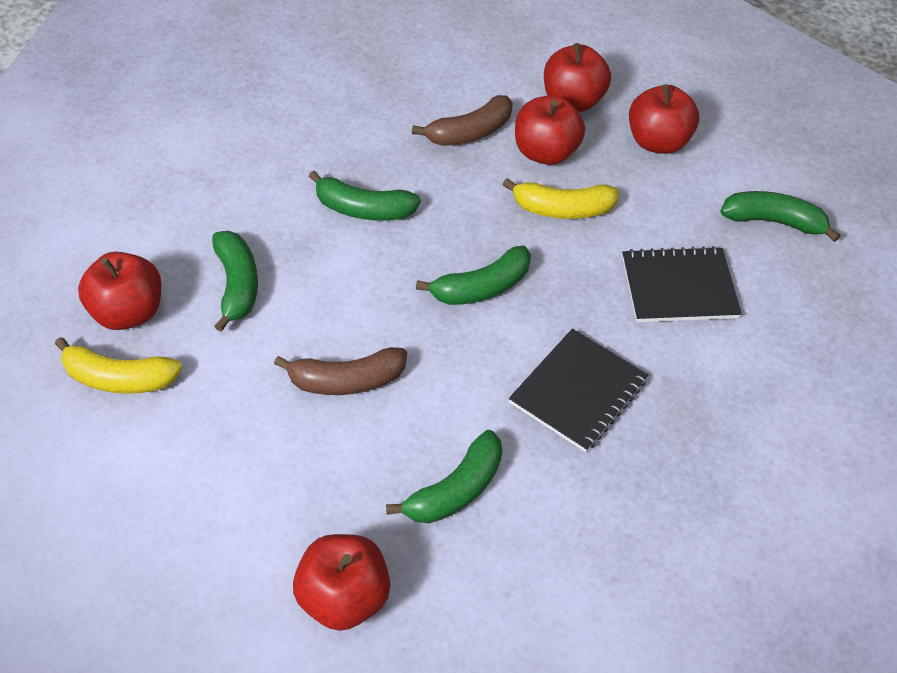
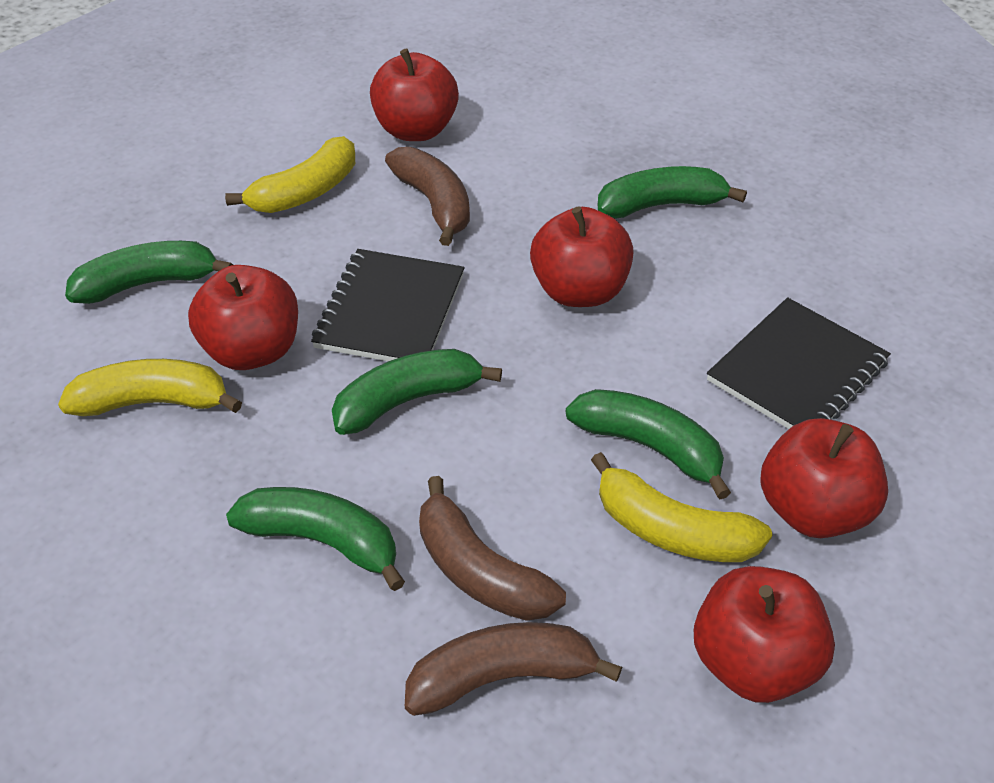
brown banana: 2 -> 3
yellow banana: 2 -> 3

